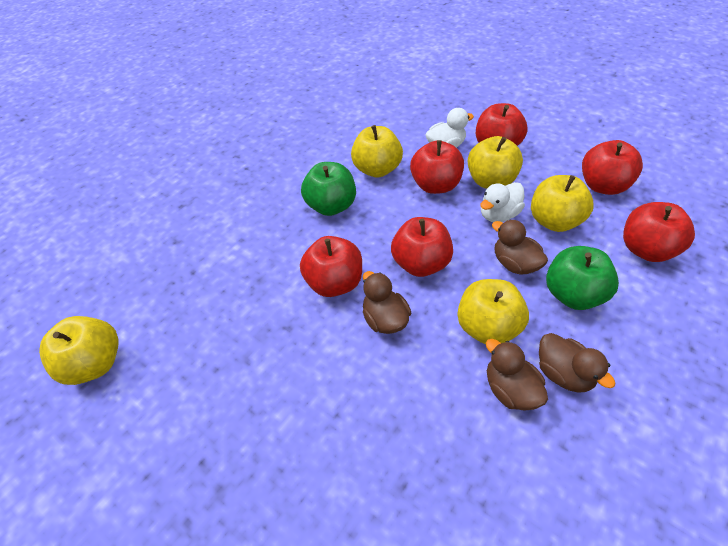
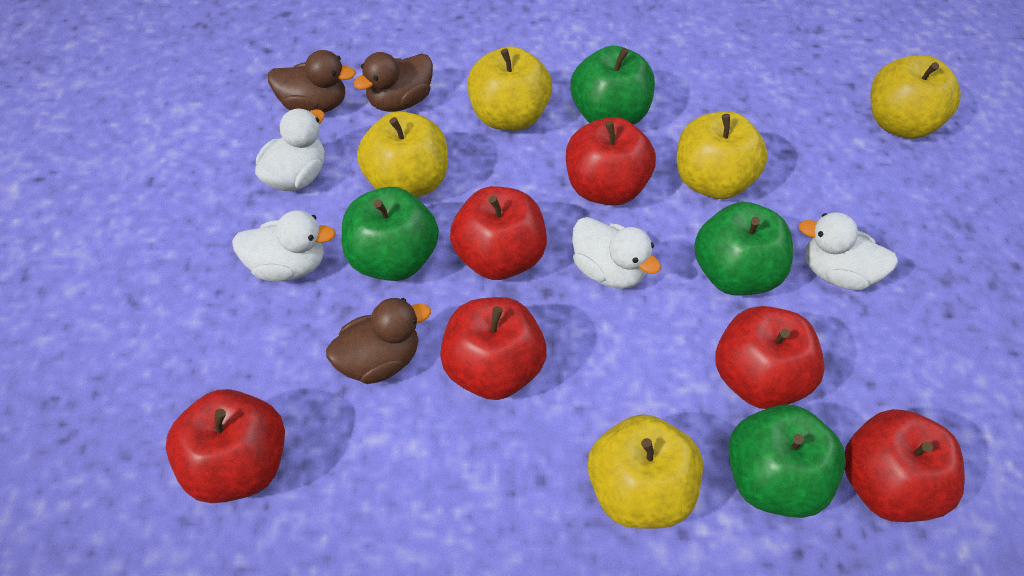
brown duck: 4 -> 3
green apple: 2 -> 4
white duck: 2 -> 4

